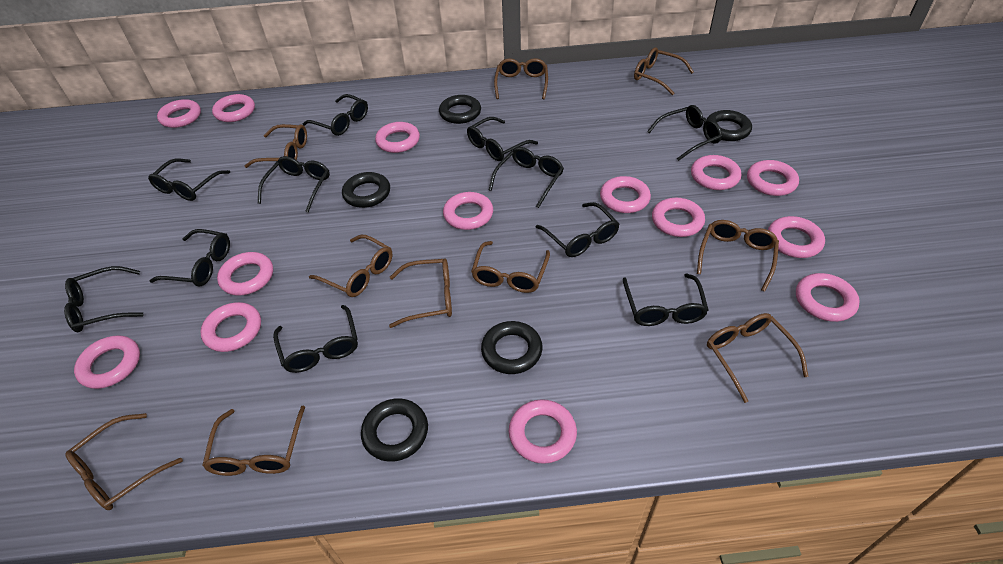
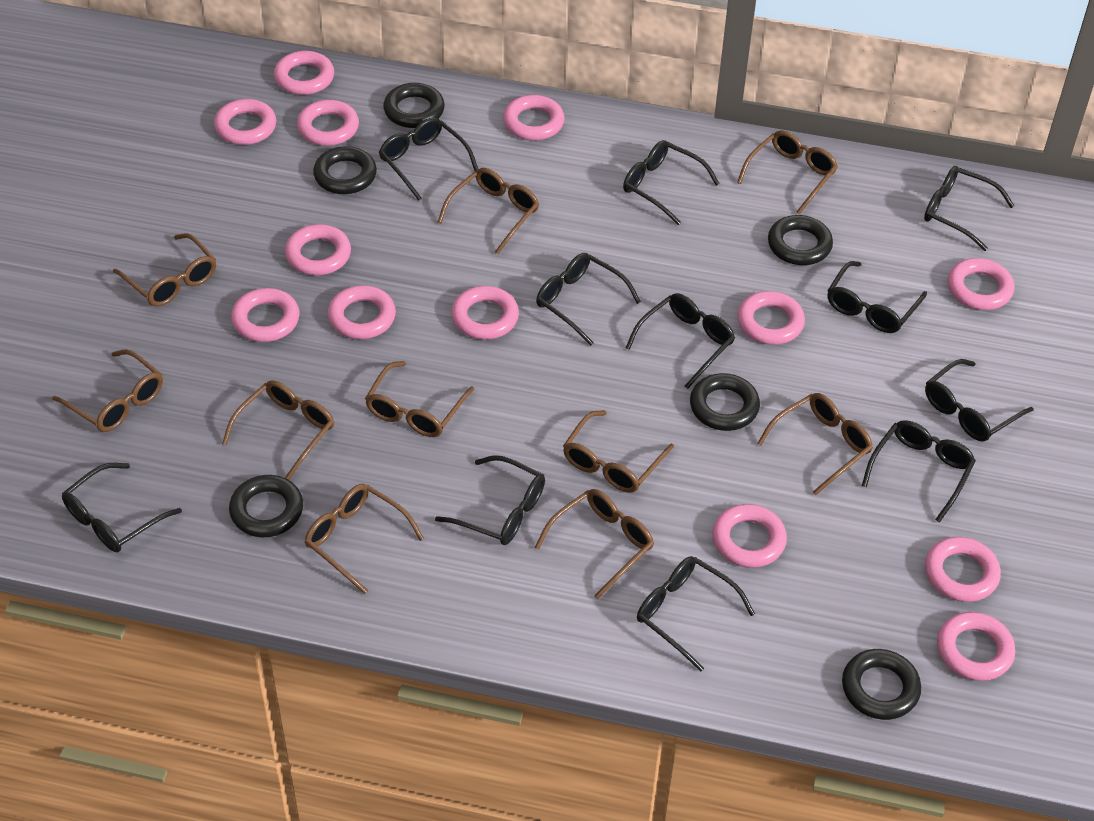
black ring: 5 -> 6
pink ring: 14 -> 13

